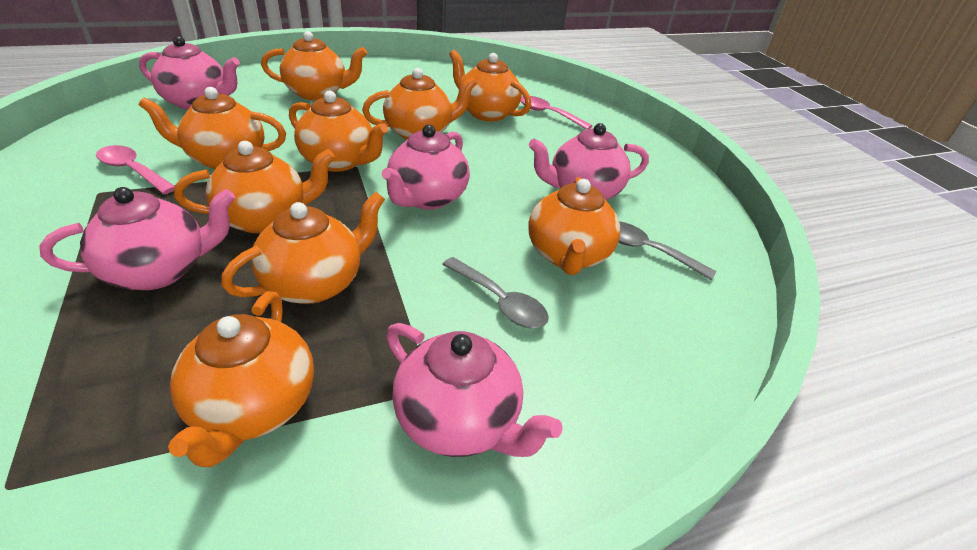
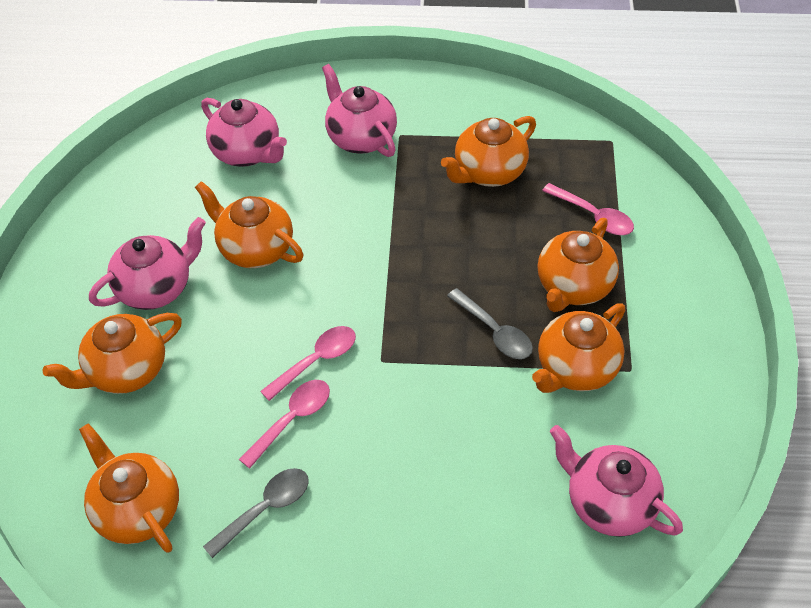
orange teapot: 9 -> 6
pink spoon: 2 -> 3
pink teapot: 5 -> 4

